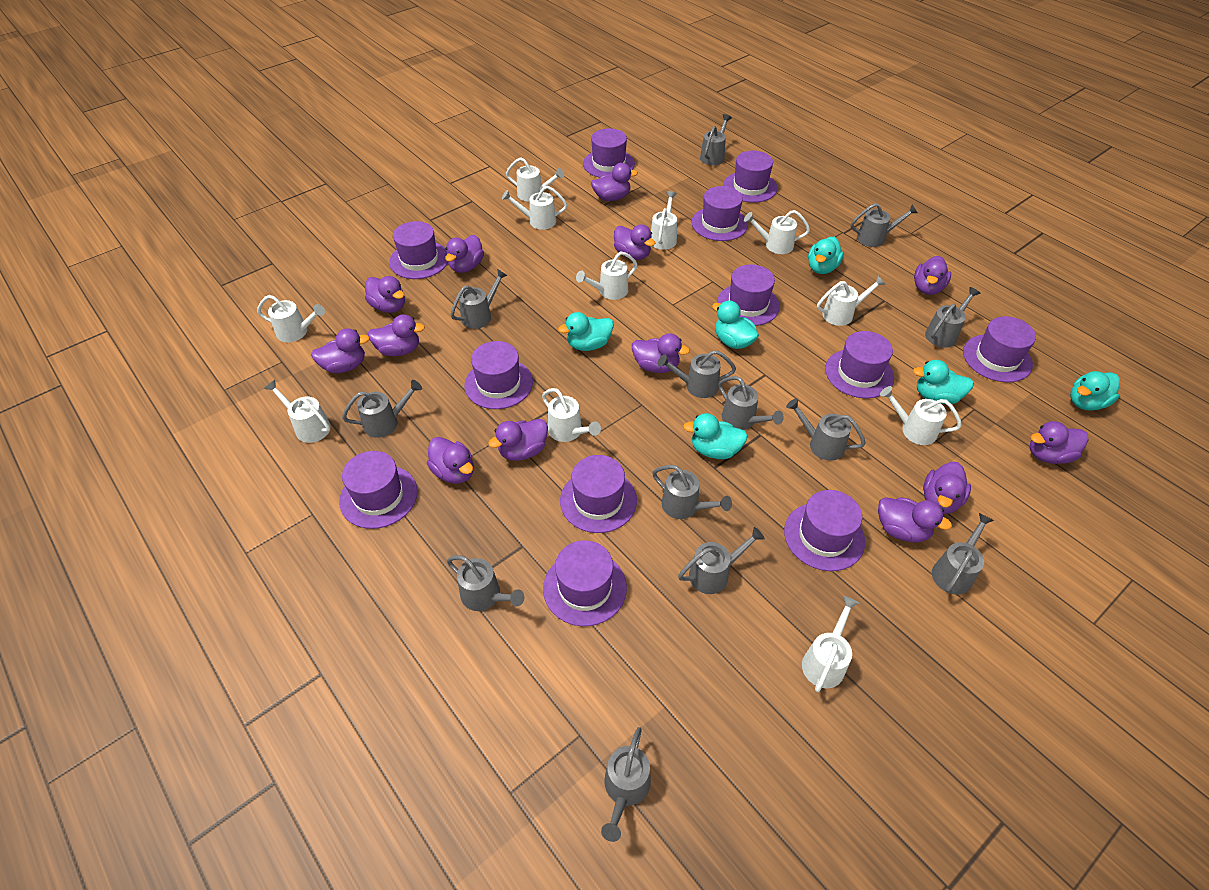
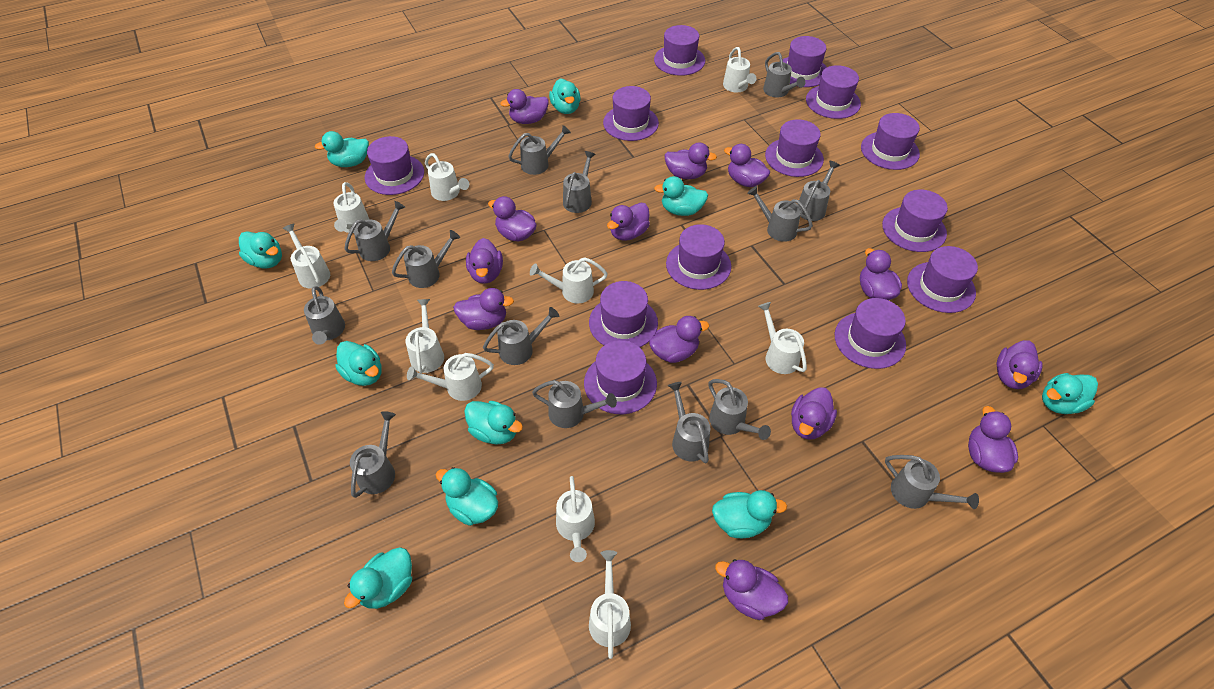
grey watering can: 13 -> 14
purple hat: 12 -> 13
turquoise duck: 6 -> 10
white watering can: 11 -> 10

